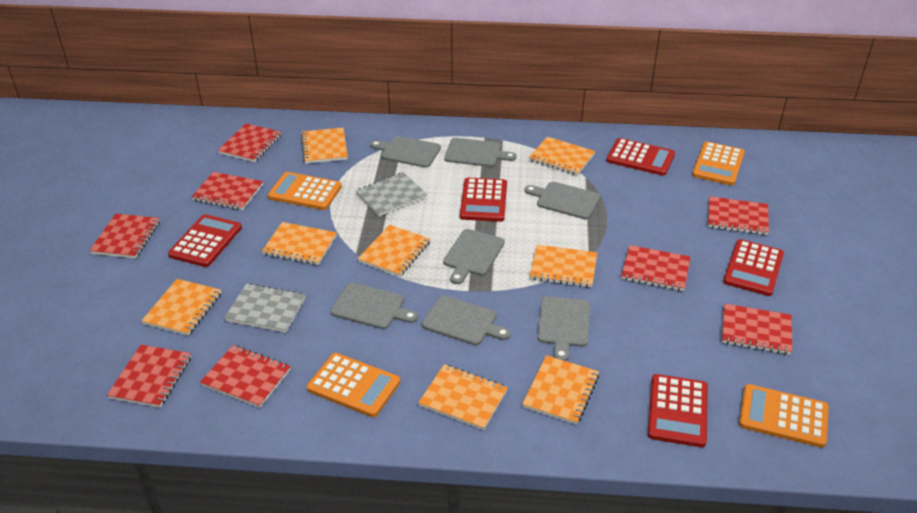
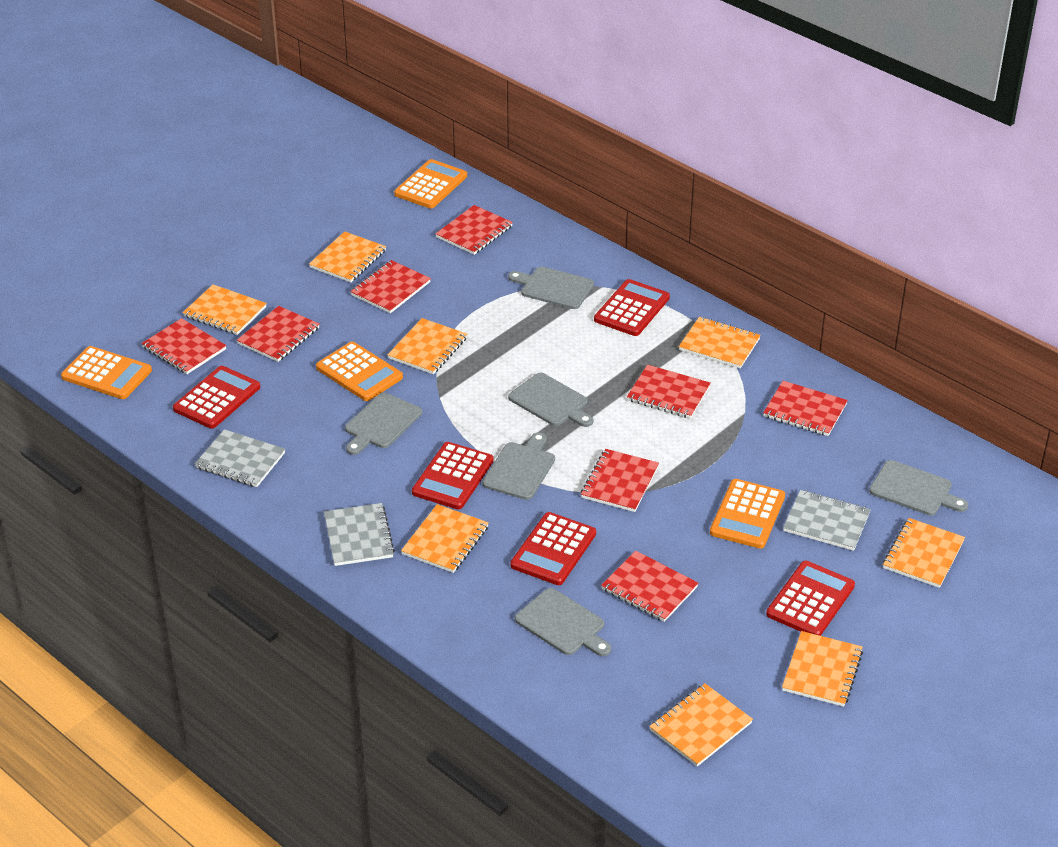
grey cutting board: 7 -> 6
grey notebook: 2 -> 3

